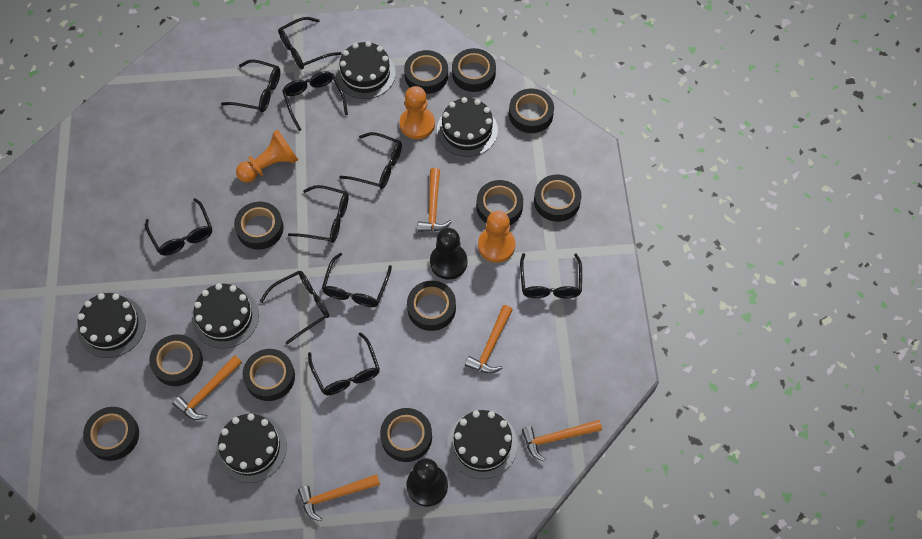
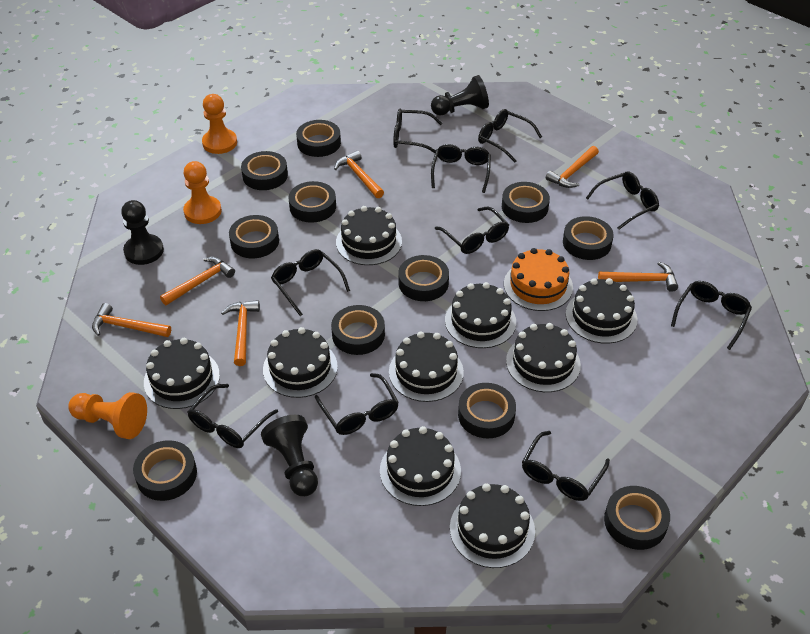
black cake: 6 -> 9
black pawn: 2 -> 3
orange cake: 0 -> 1
orange hammer: 5 -> 6

